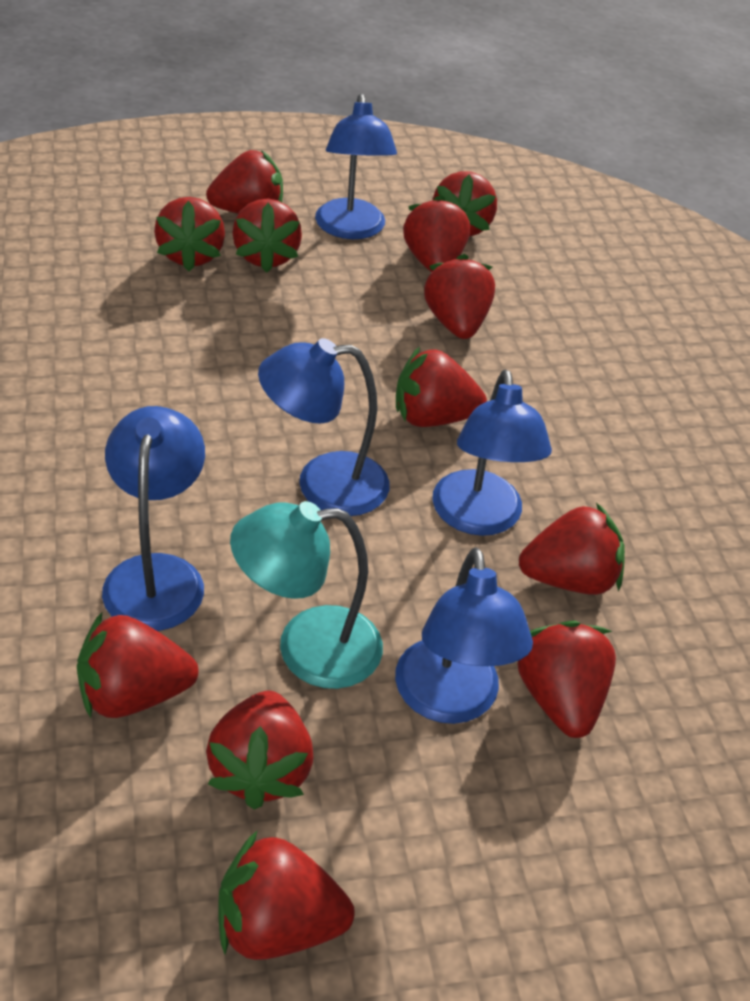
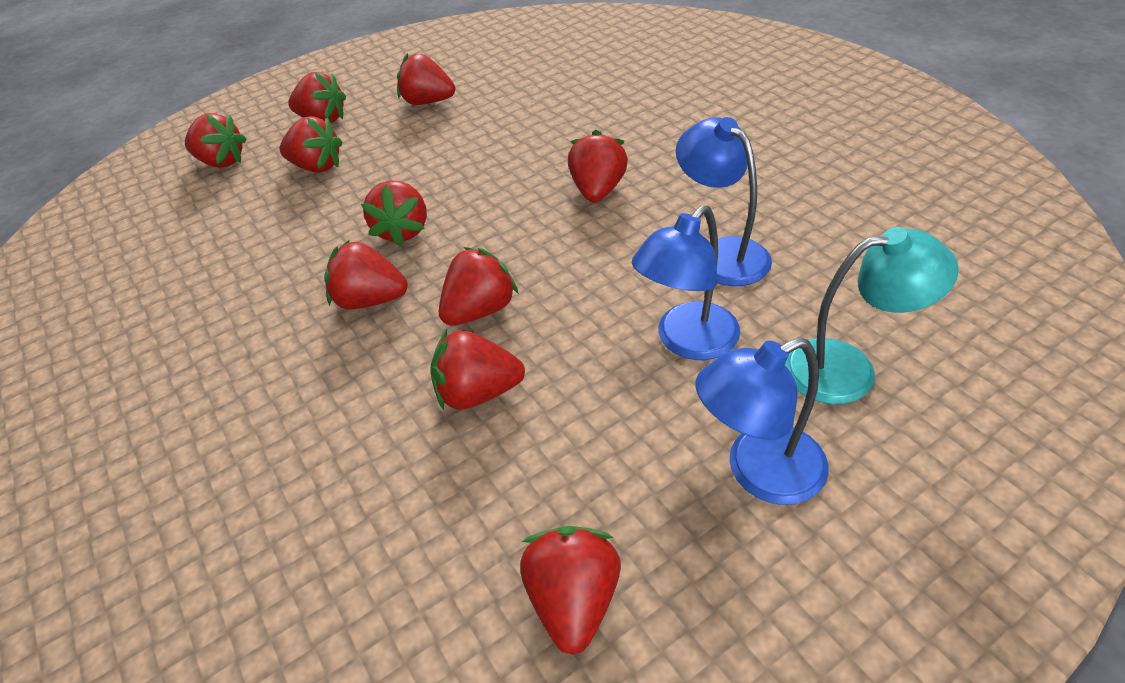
blue lamp: 5 -> 3
red strawberry: 12 -> 10

